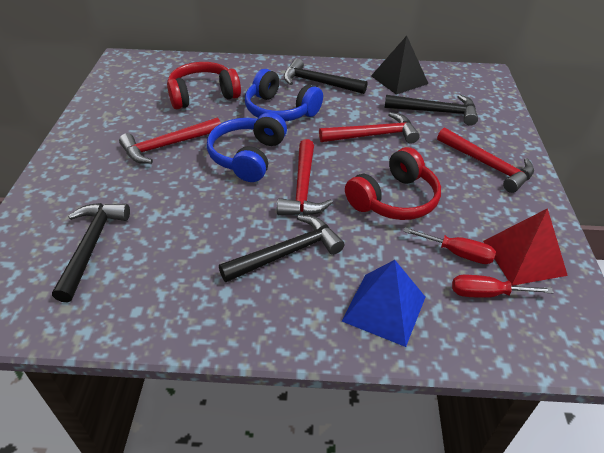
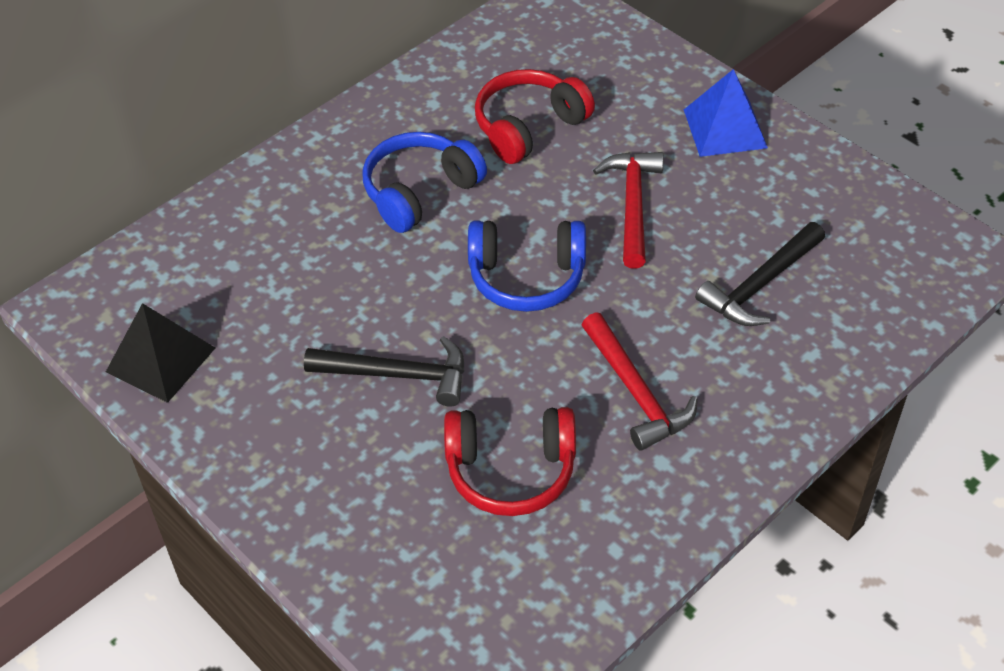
black hammer: 4 -> 2
red hammer: 4 -> 2
red pyramid: 1 -> 0
red screwdriver: 2 -> 0

